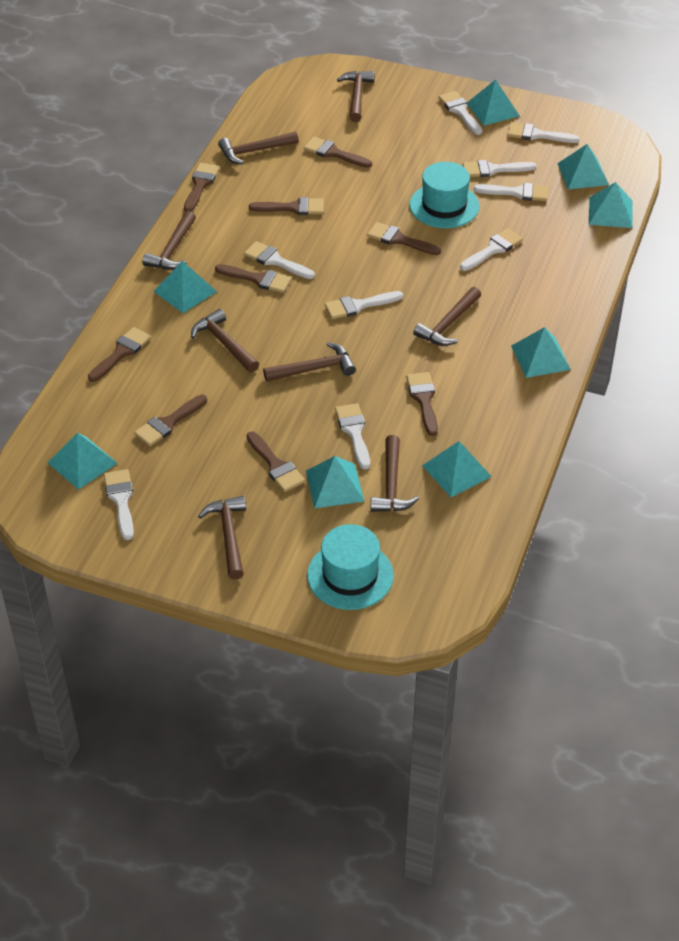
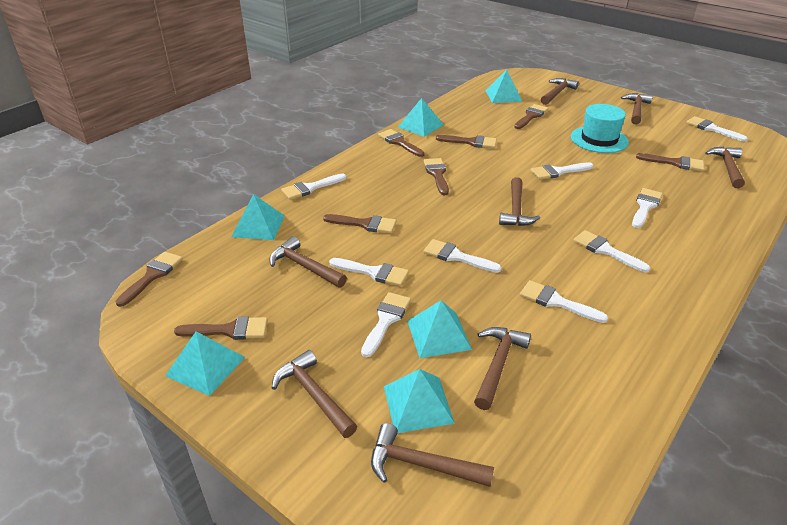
brown brush: 9 -> 8
turquoise hat: 2 -> 1
turquoise pyramid: 8 -> 6

